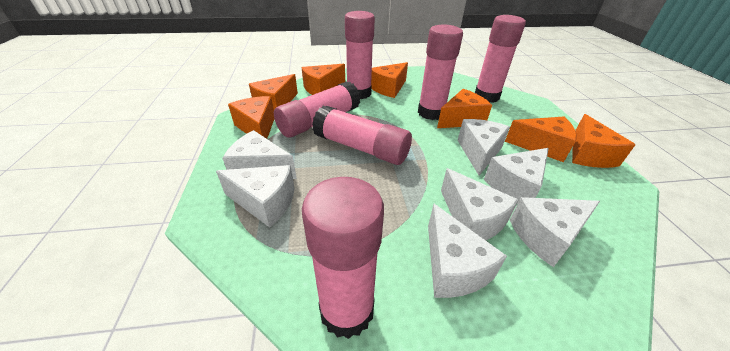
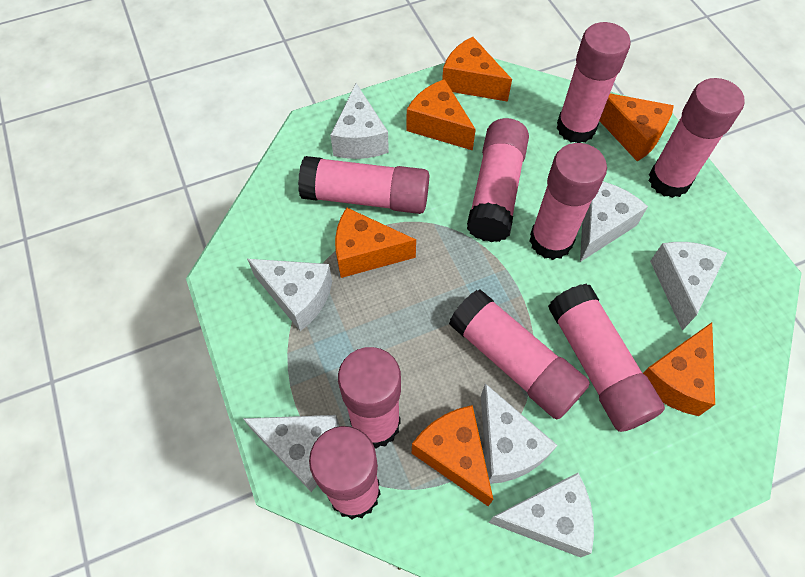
orange cheese: 7 -> 6
pink glue stick: 6 -> 9

